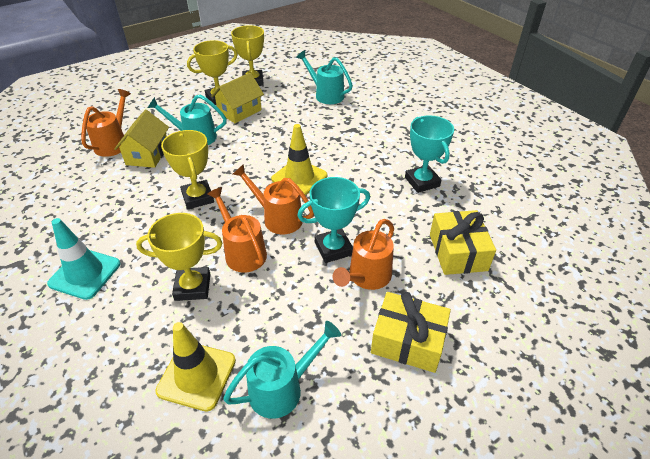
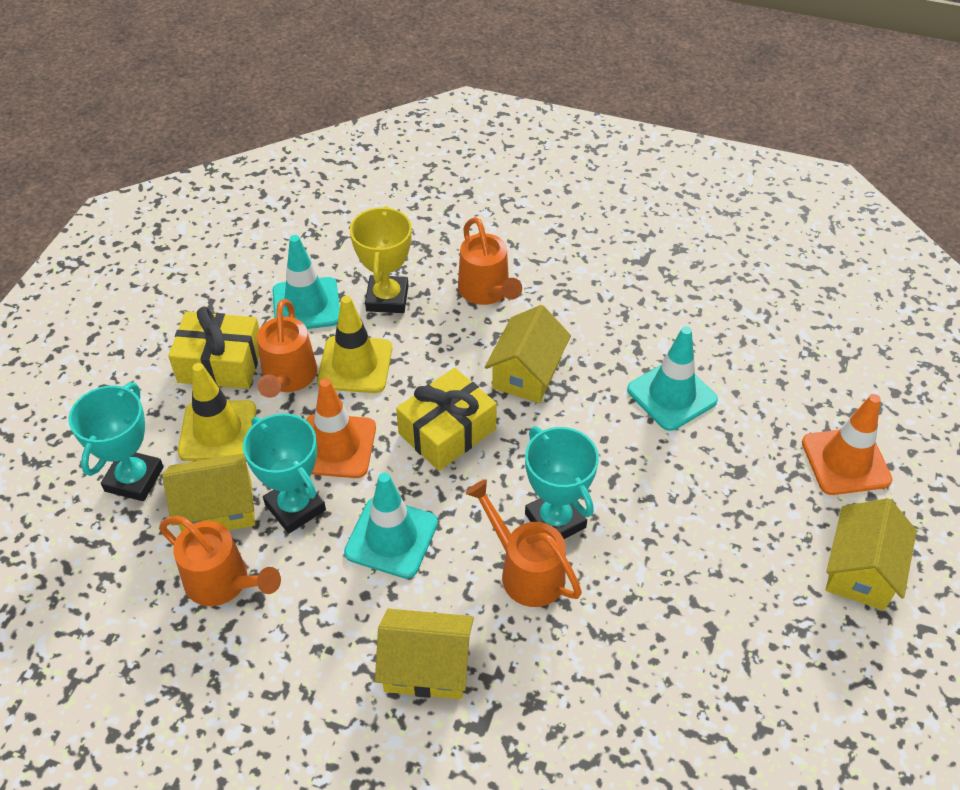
orange traffic cone: 0 -> 2
turquoise traffic cone: 1 -> 3
turquoise trophy: 2 -> 3
turquoise watering can: 3 -> 0
yellow house: 2 -> 4
yellow trophy: 4 -> 1

